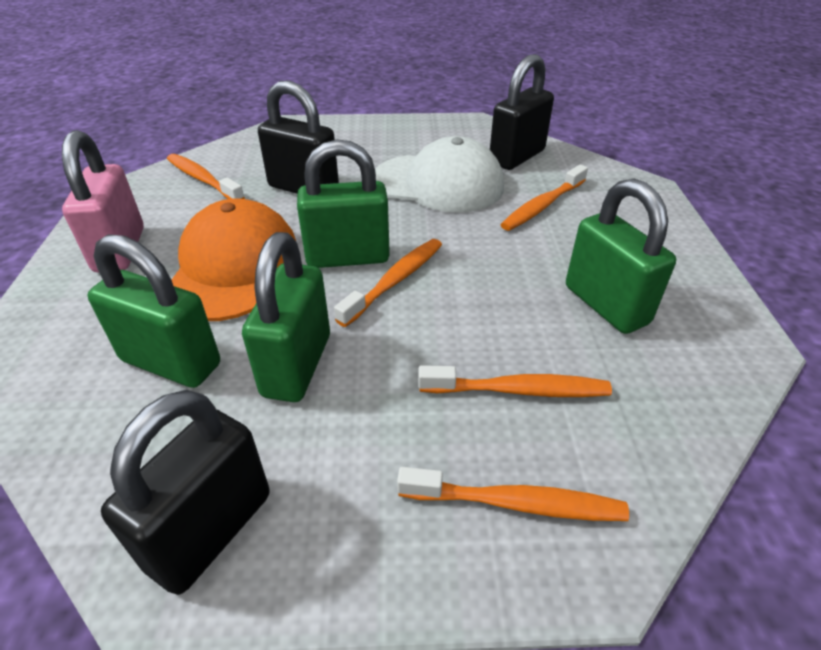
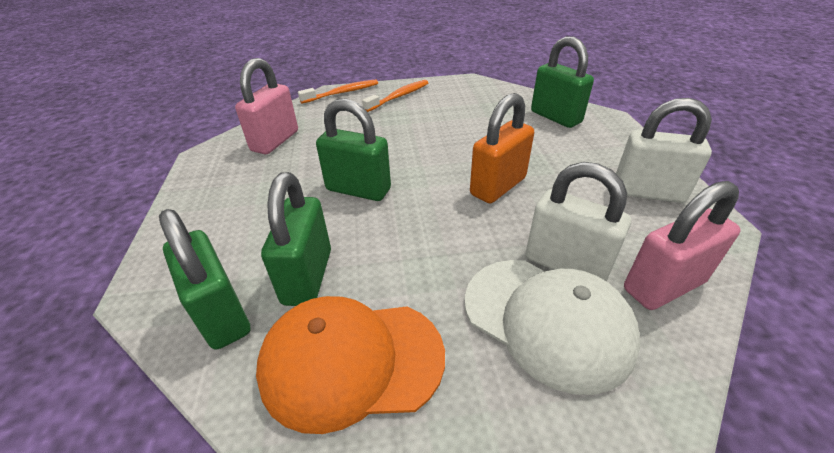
black padlock: 3 -> 0
orange padlock: 0 -> 1
orange toothbrush: 5 -> 2
pink padlock: 1 -> 2
white padlock: 0 -> 2

